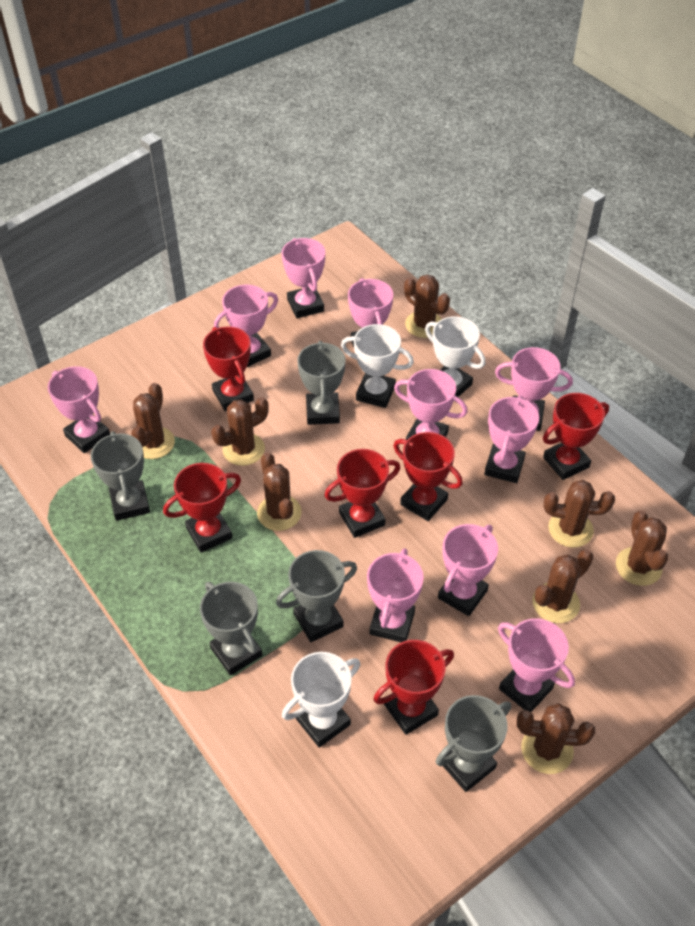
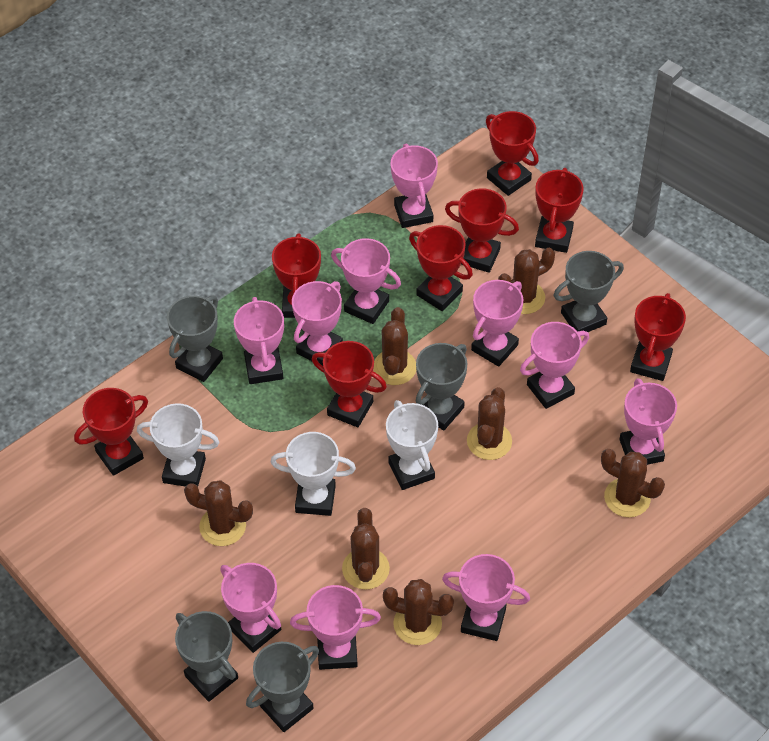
brown cactus: 8 -> 7
red trophy: 6 -> 8

